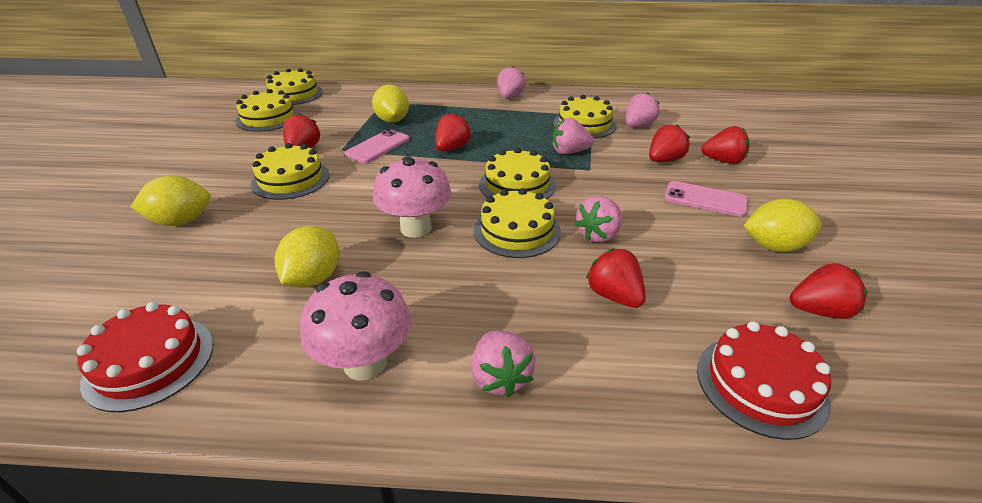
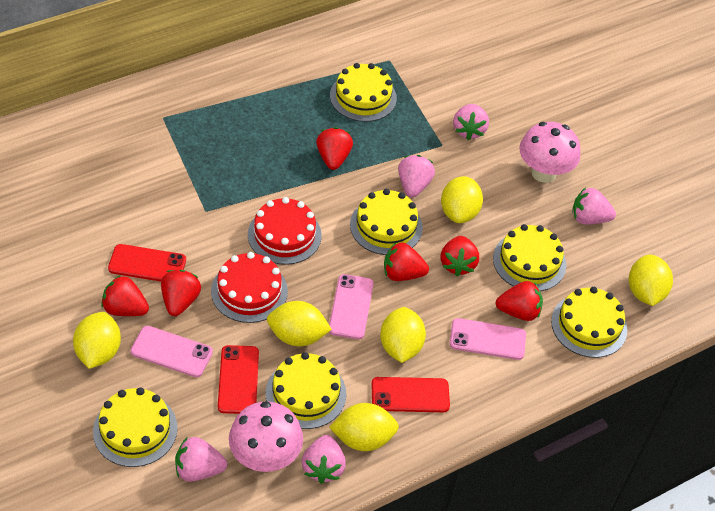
pink phone: 2 -> 3
red phone: 0 -> 3
yellow lemon: 4 -> 6

